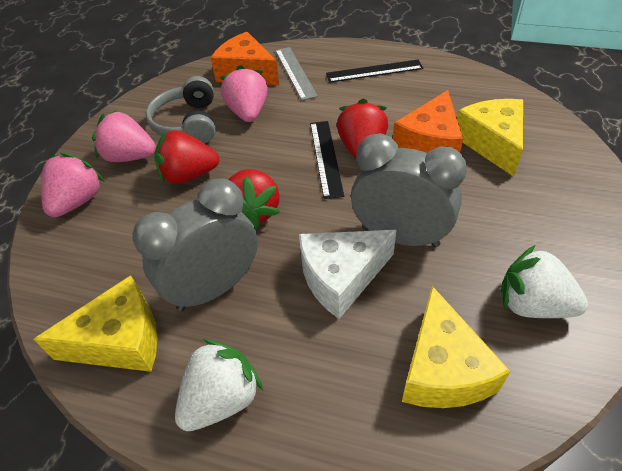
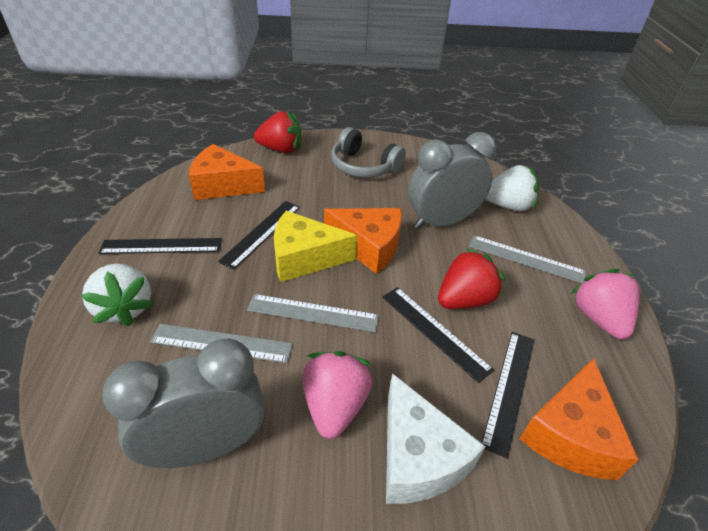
black ruler: 2 -> 4
grey ruler: 1 -> 3
orange cheese: 2 -> 3
pink strawberry: 3 -> 2
red strawberry: 3 -> 2
yellow cheese: 3 -> 1

